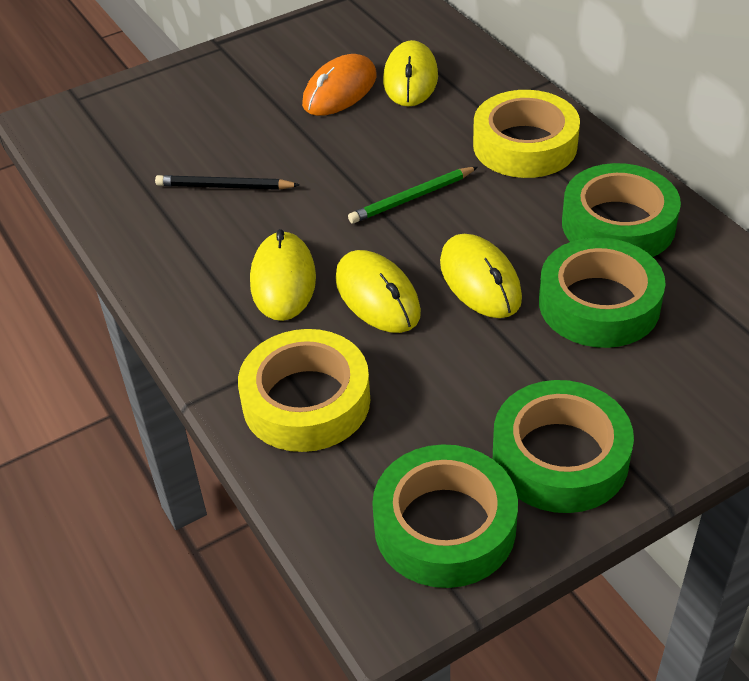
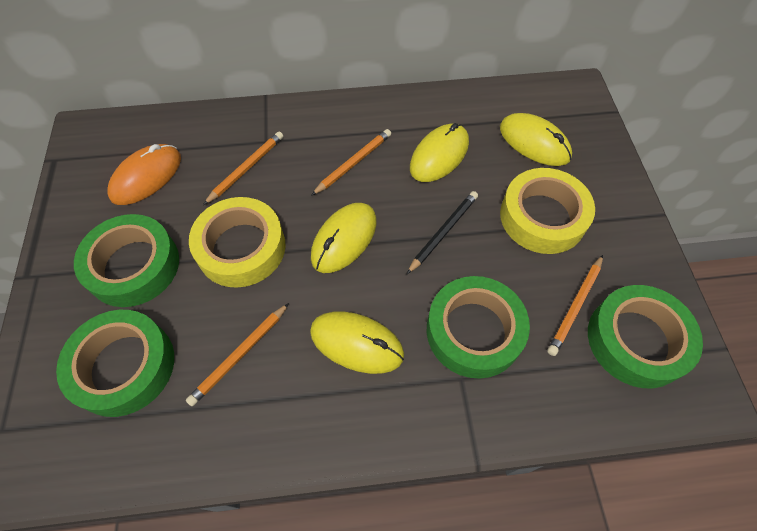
green pencil: 1 -> 0
orange pencil: 0 -> 4

